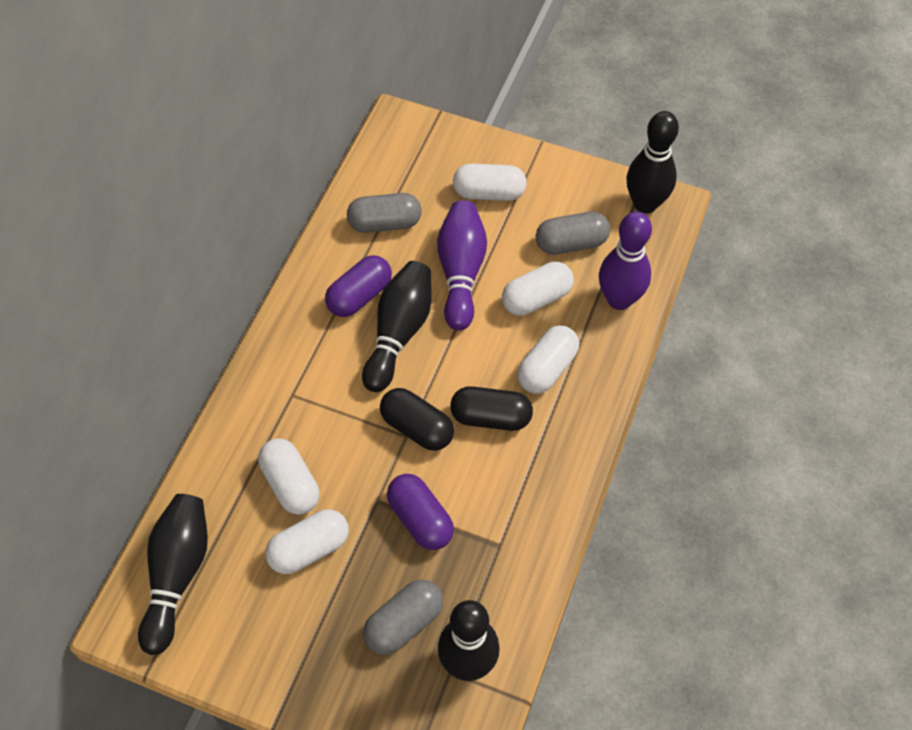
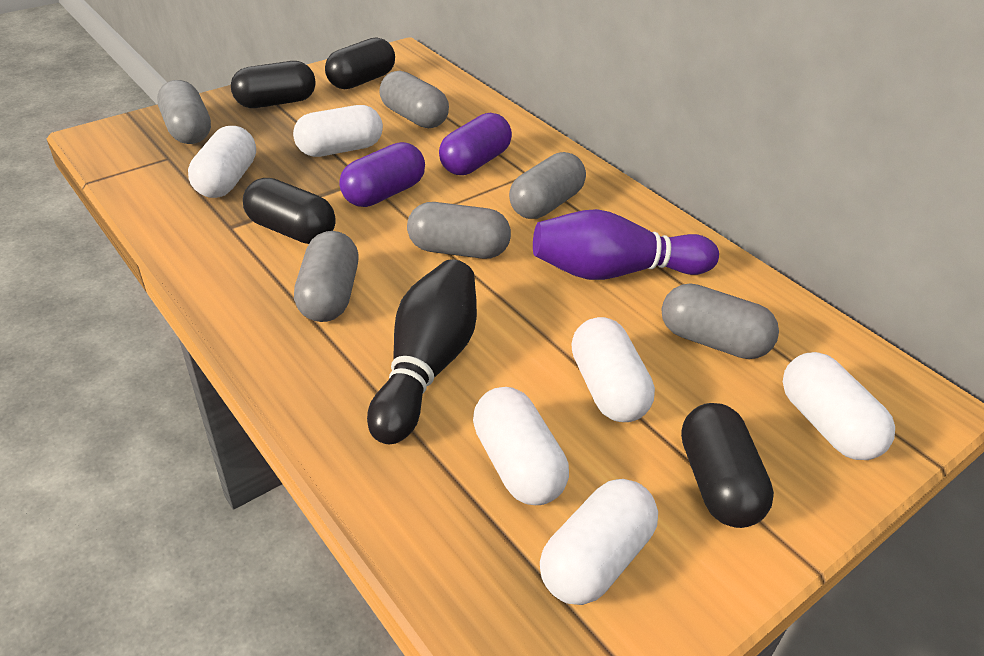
black bowling pin: 4 -> 1
black capsule: 2 -> 4
grey capsule: 3 -> 6
purple bowling pin: 2 -> 1
white capsule: 5 -> 6

